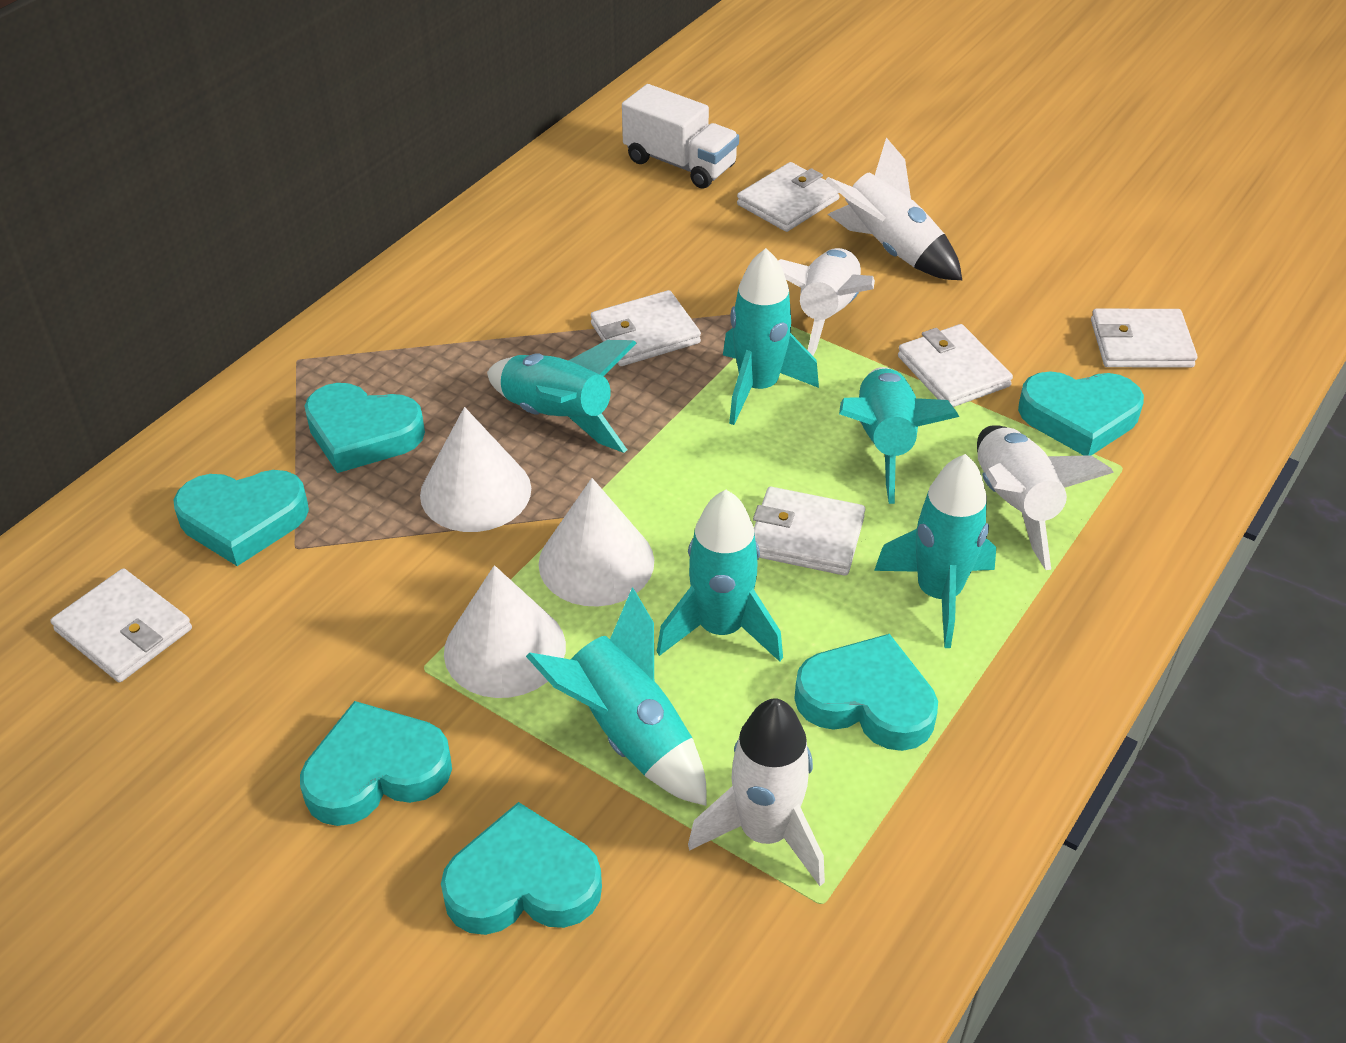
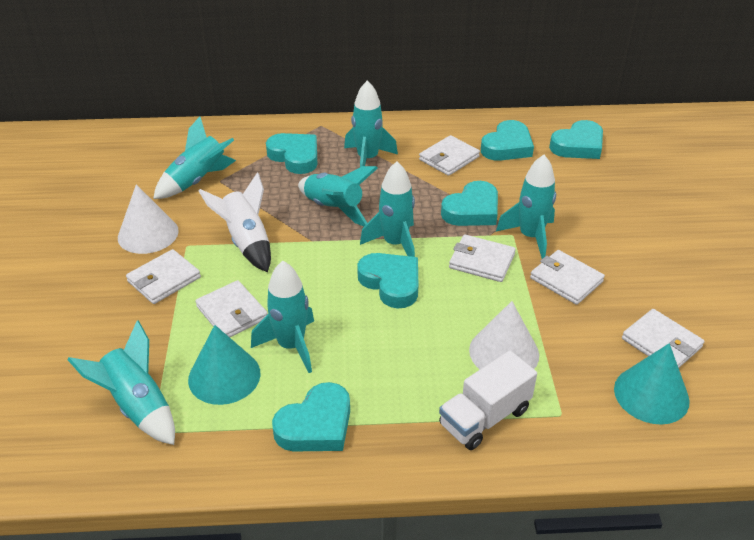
turquoise cone: 0 -> 2
turquoise rocket: 6 -> 7
white cone: 3 -> 2
white rocket: 4 -> 1

